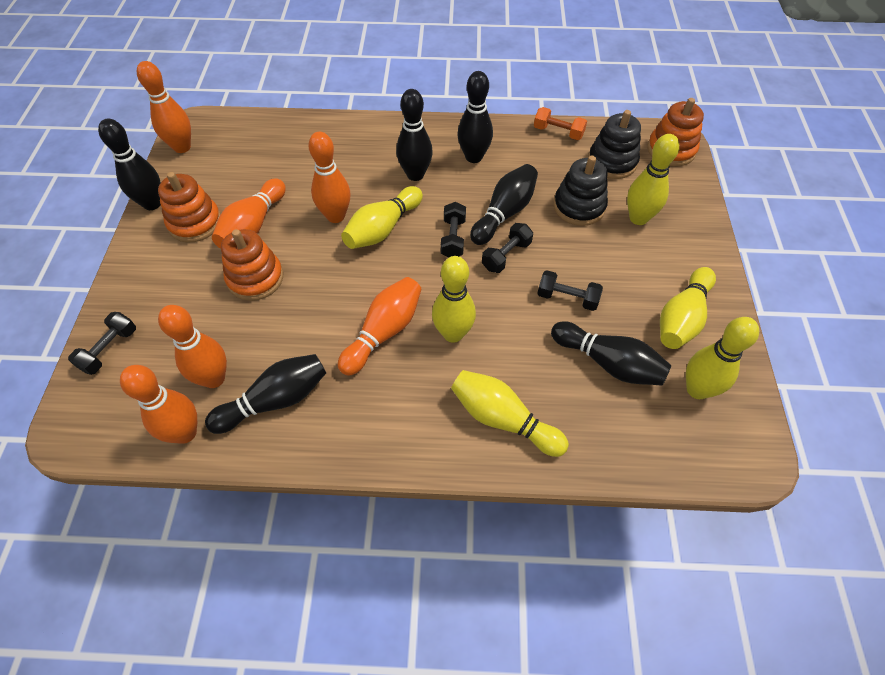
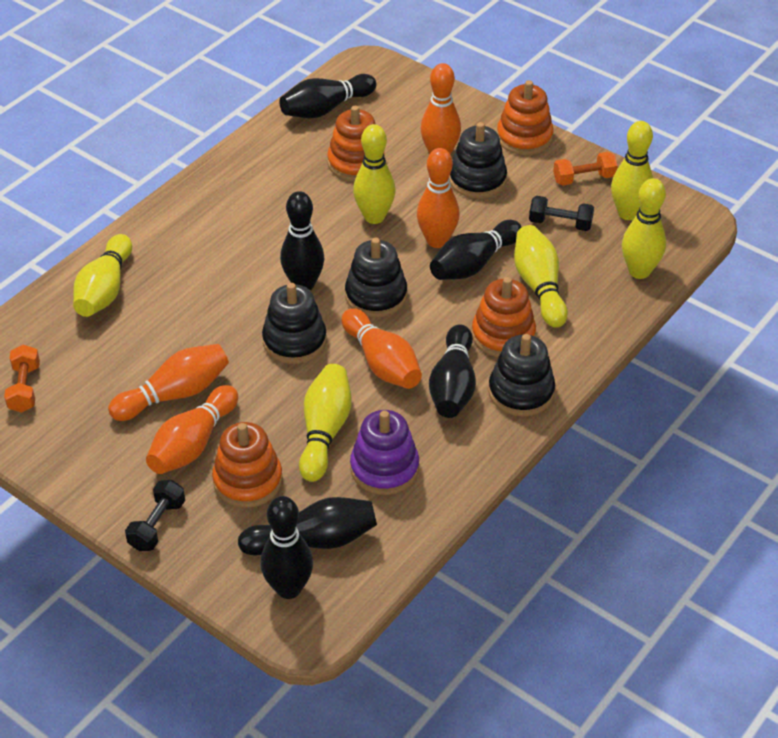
black dumbbell: 4 -> 2
black stacking toy: 2 -> 4
orange bowling pin: 6 -> 5
orange dumbbell: 1 -> 2
orange stacking toy: 3 -> 4
purple stacking toy: 0 -> 1

